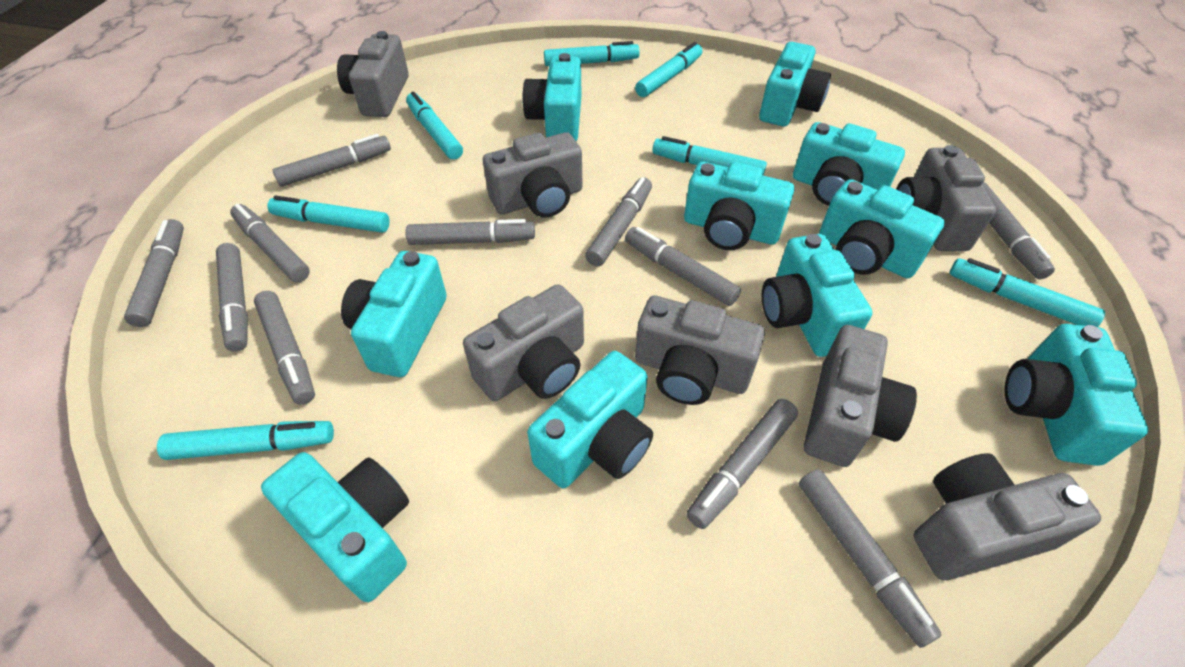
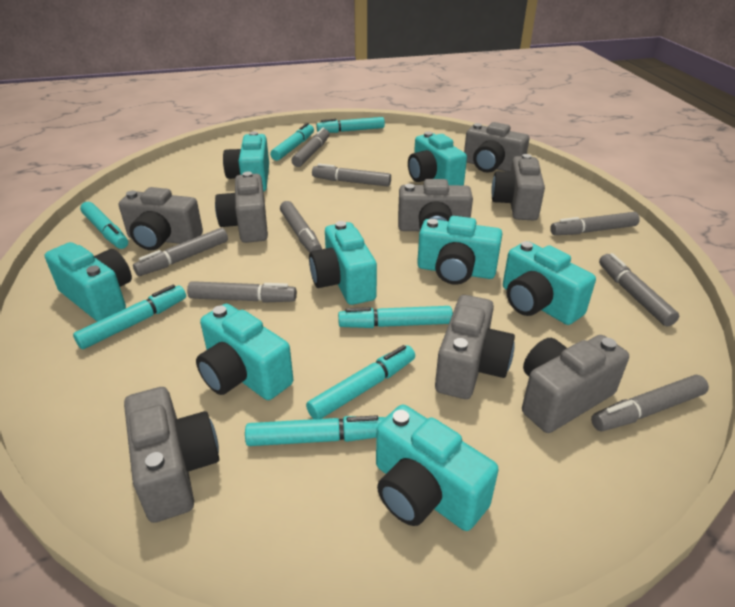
grey camera: 7 -> 8
grey marker: 11 -> 8
turquoise camera: 10 -> 8

